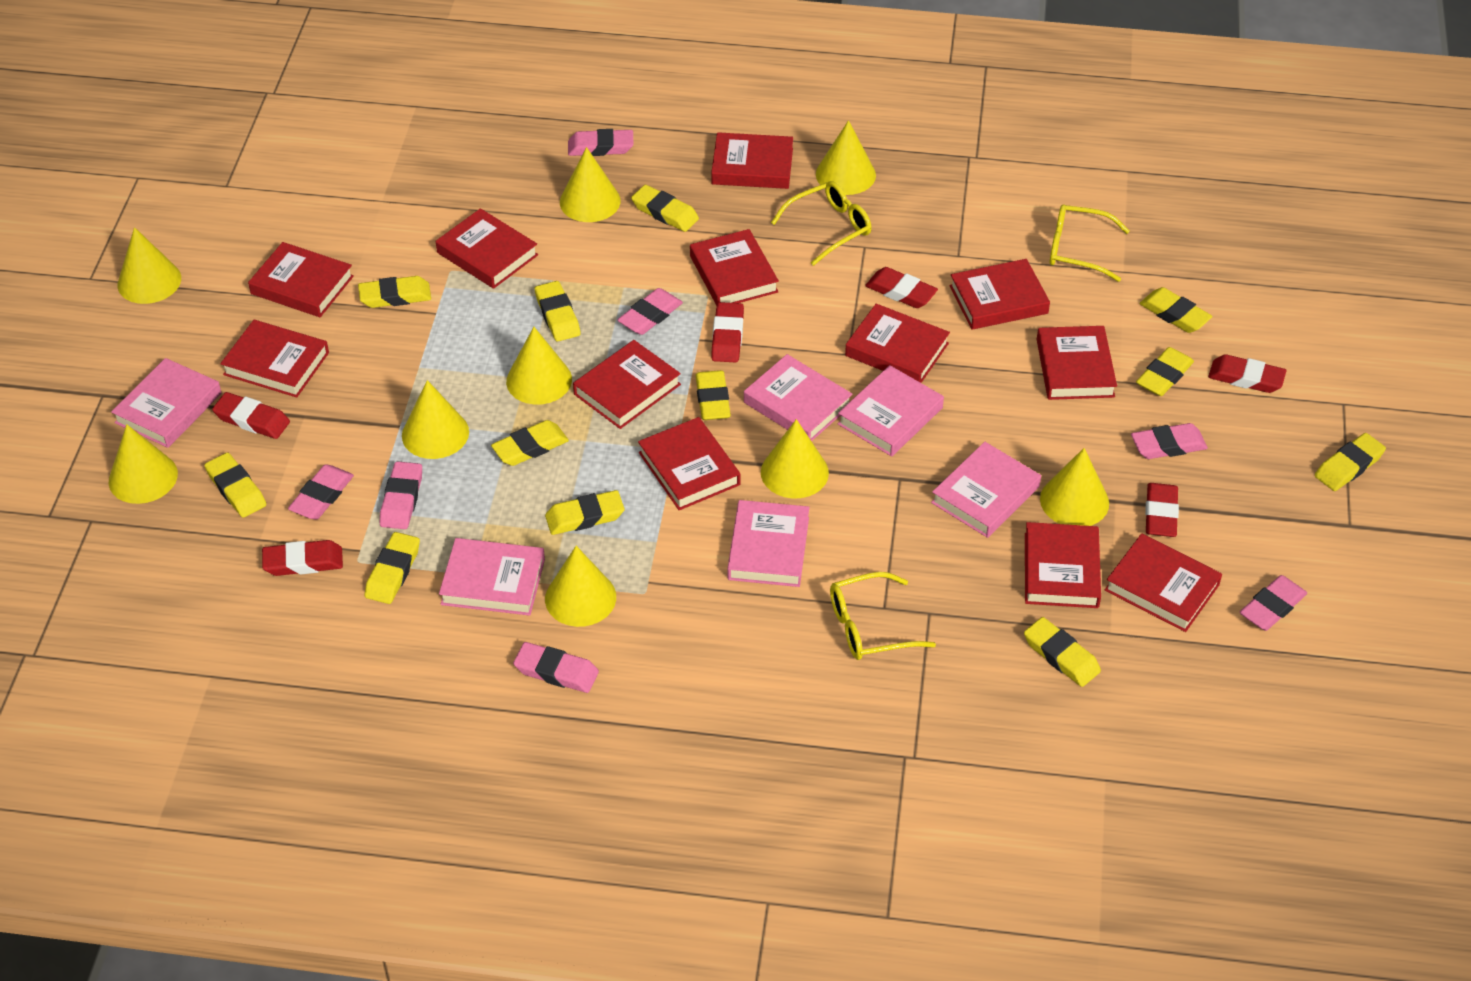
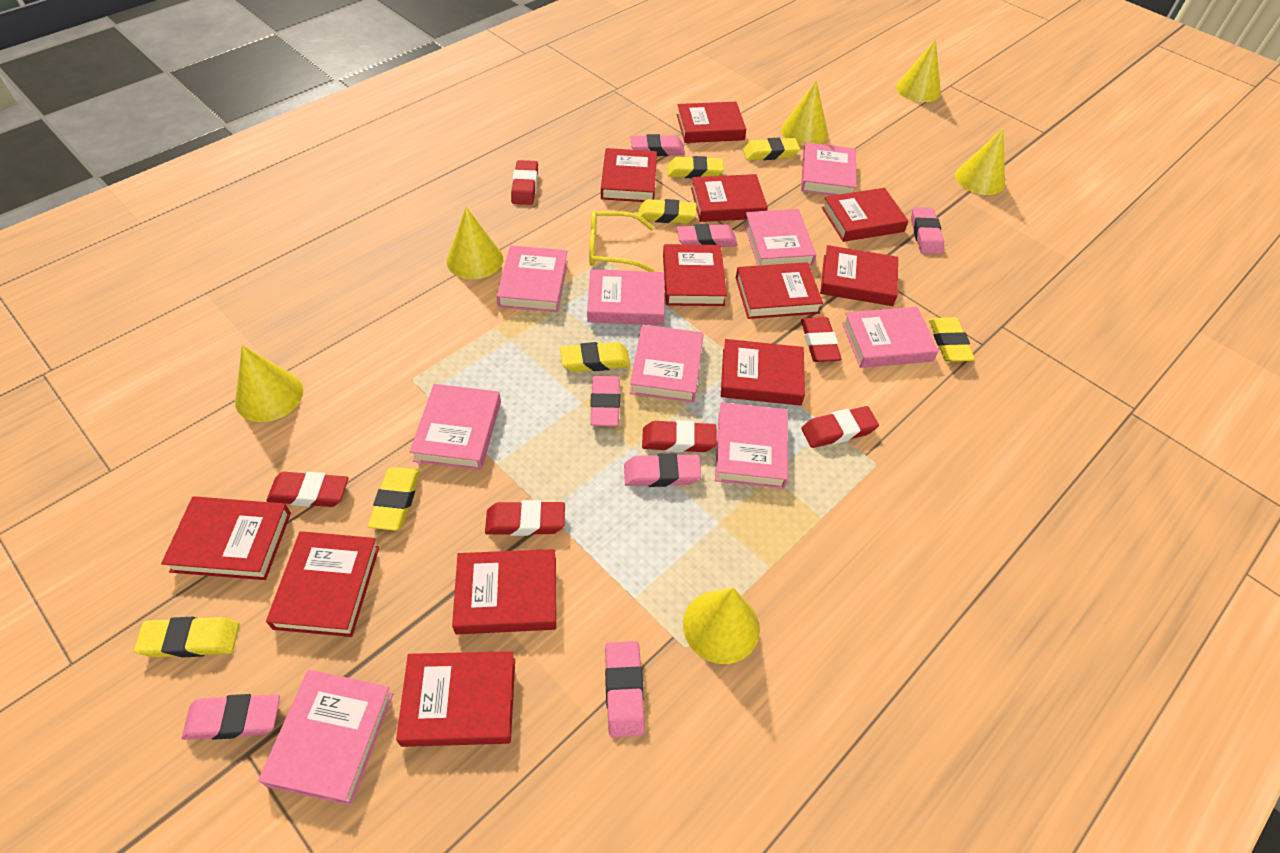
pink book: 6 -> 9
yellow cone: 9 -> 6
yellow eraser: 12 -> 7
yellow glasses: 3 -> 1

